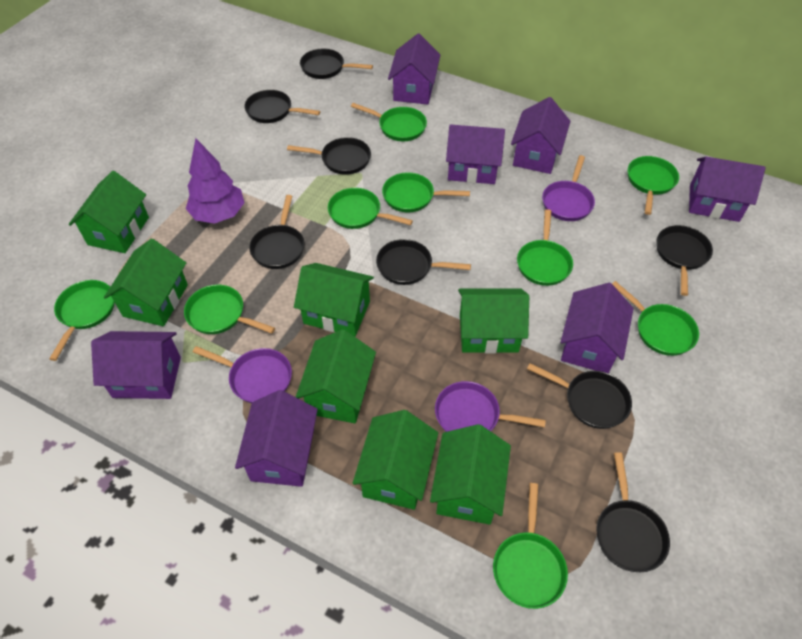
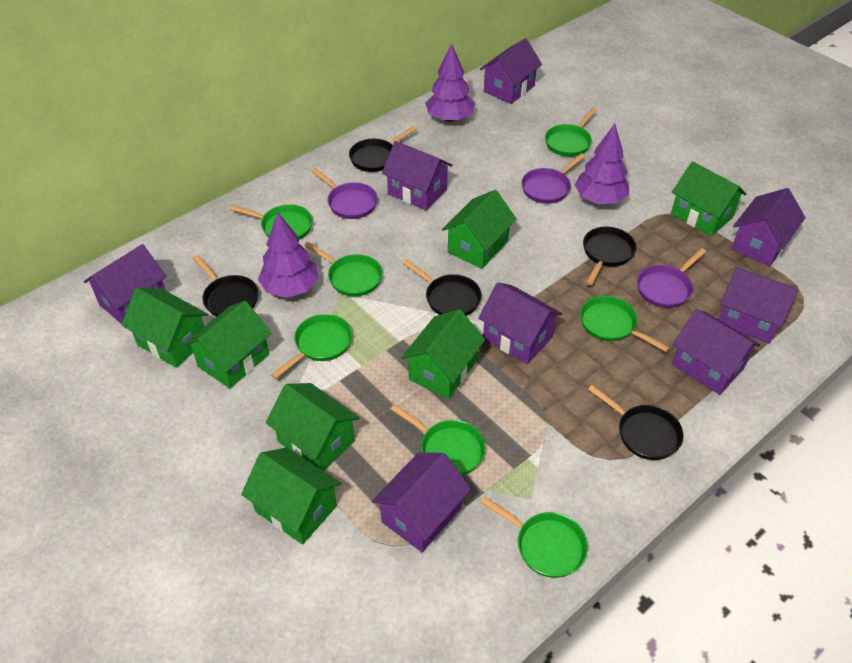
black pan: 8 -> 5
green pan: 9 -> 7
purple house: 7 -> 8
purple tree: 1 -> 3

